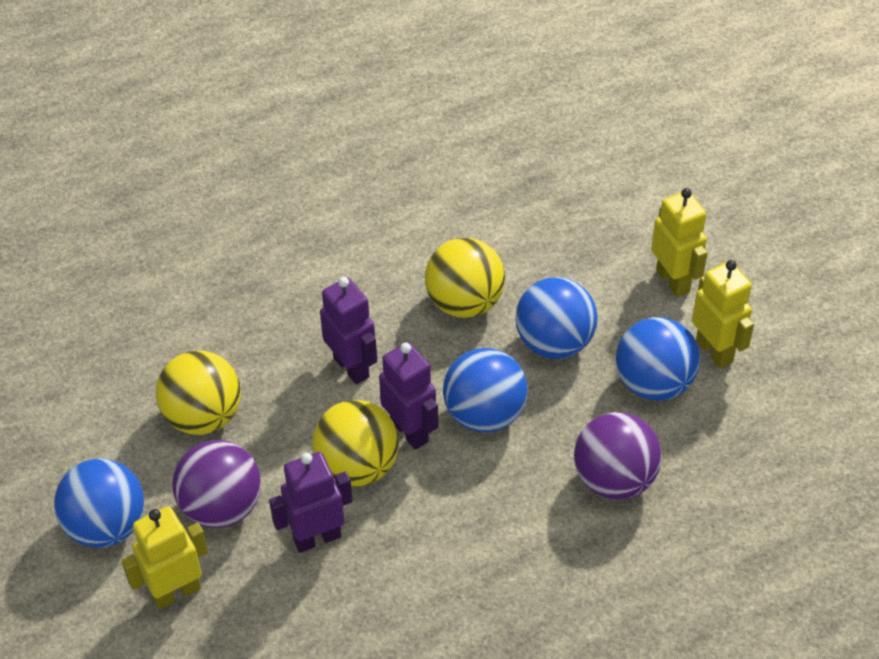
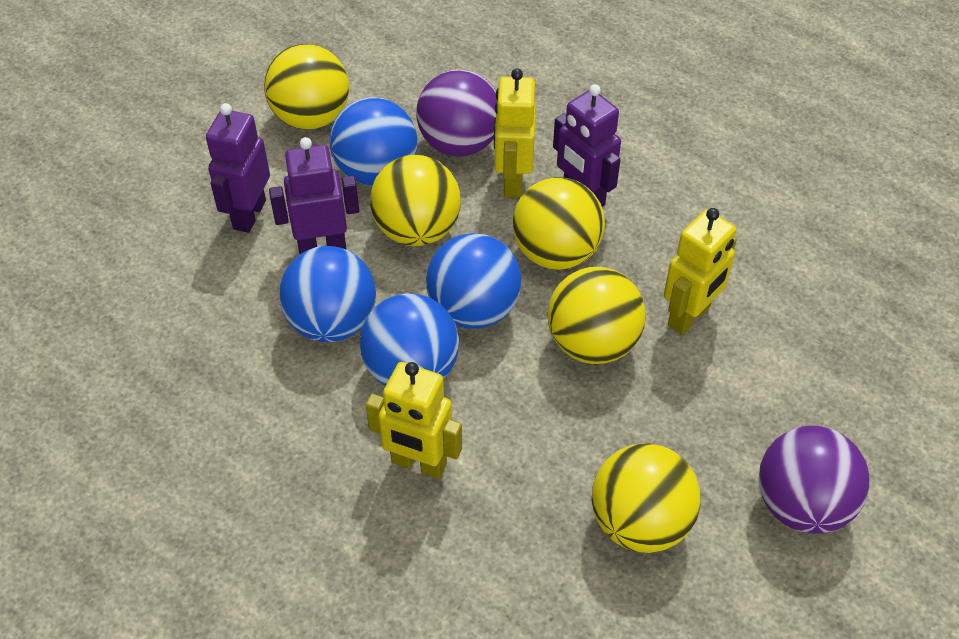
yellow ball: 3 -> 5

